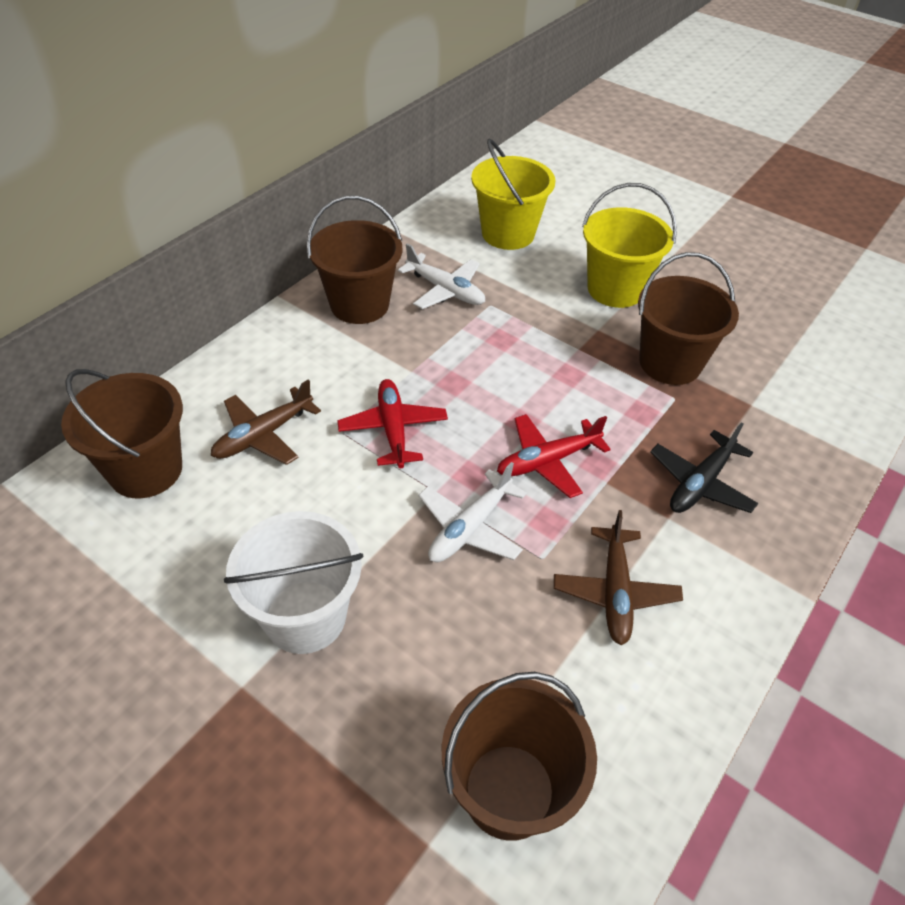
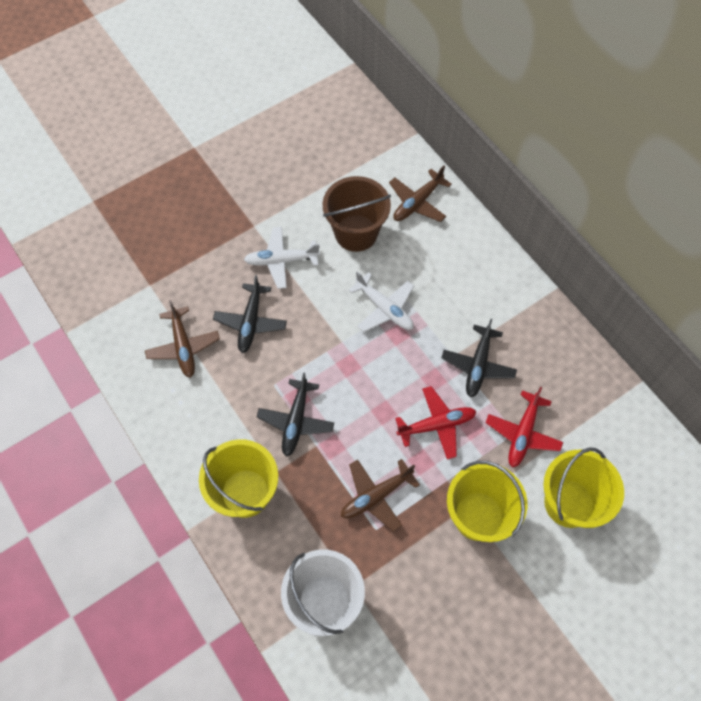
black plane: 1 -> 3
brown bucket: 4 -> 1
brown plane: 2 -> 3
yellow bucket: 2 -> 3

